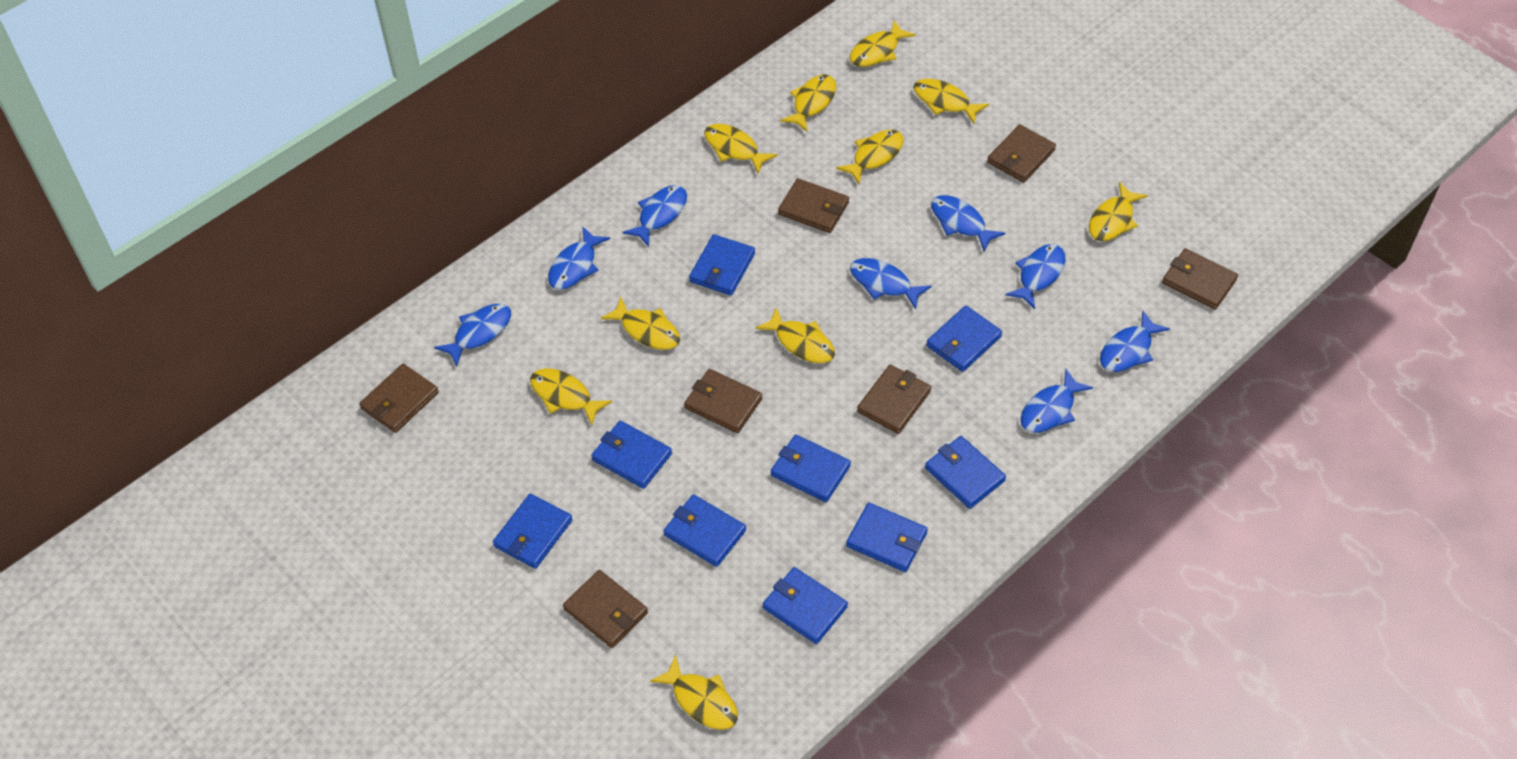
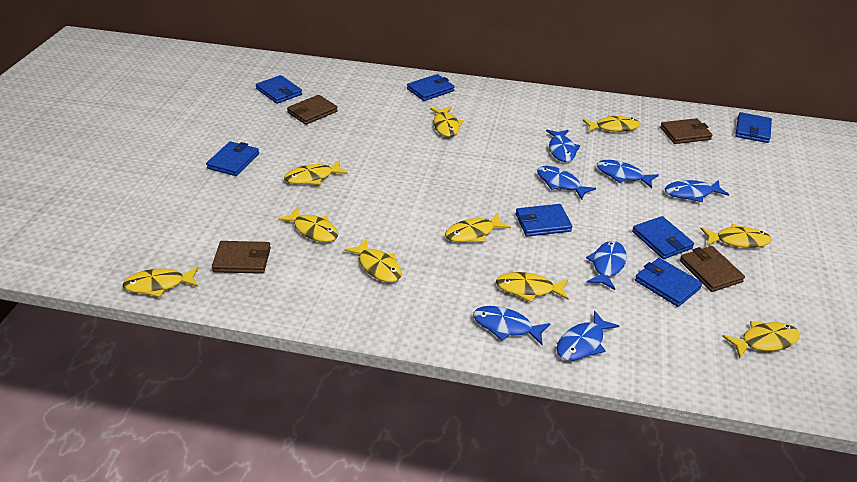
blue fish: 8 -> 7
blue wallet: 9 -> 7
brown wallet: 7 -> 4

